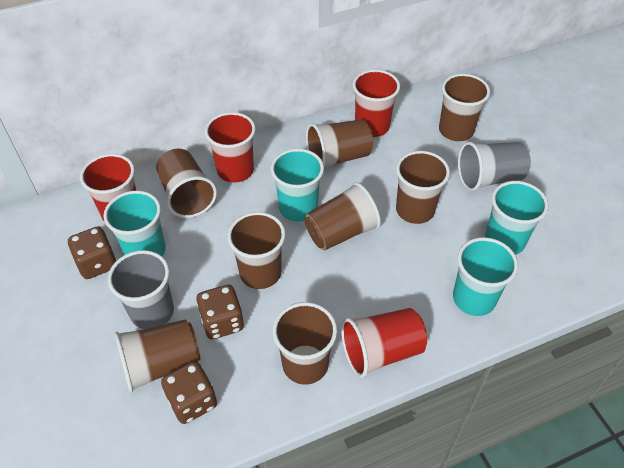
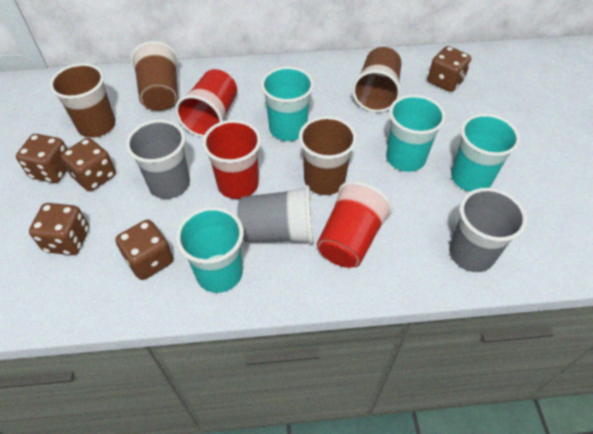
brown cup: 8 -> 4
brown dice: 3 -> 5
grey cup: 2 -> 3
red cup: 4 -> 3

